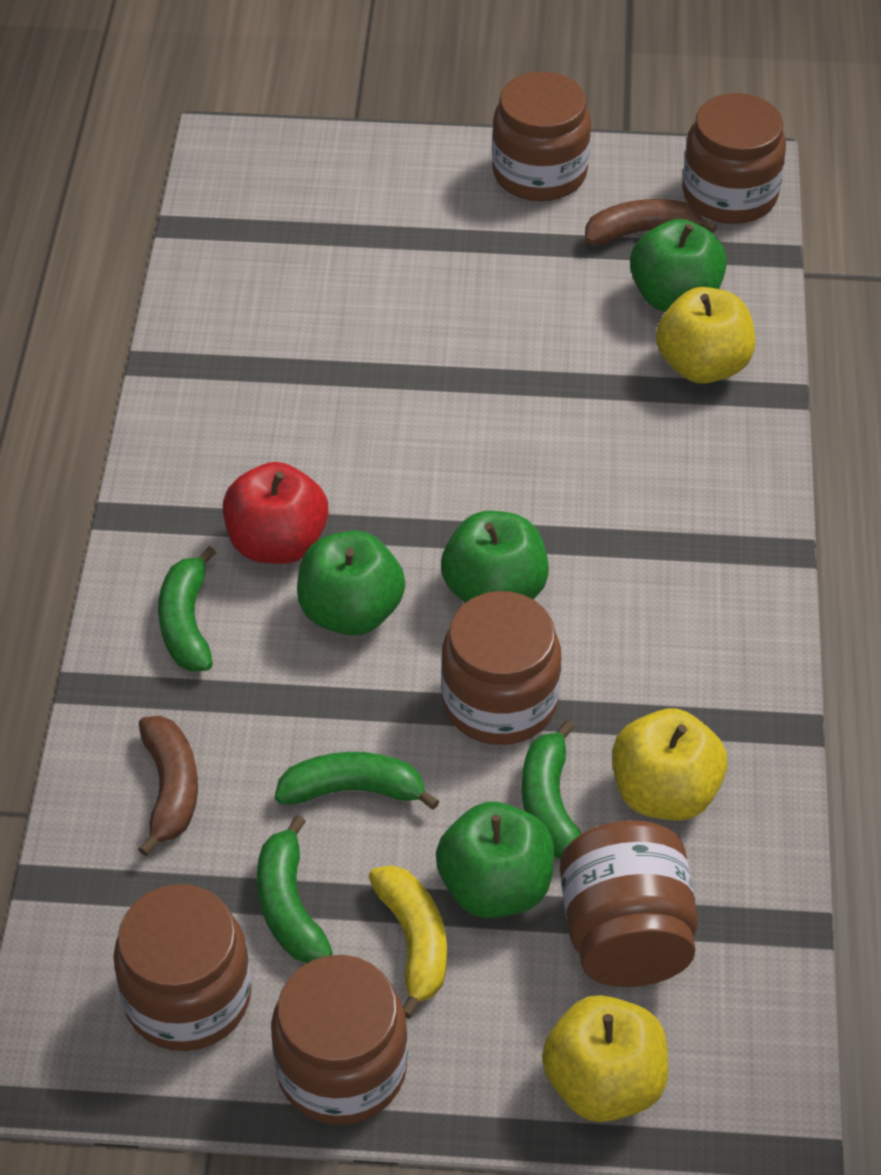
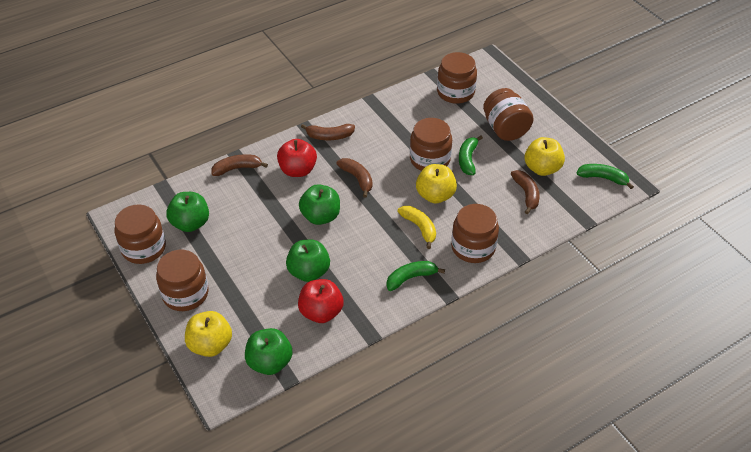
brown banana: 2 -> 4
green banana: 4 -> 3
red apple: 1 -> 2

